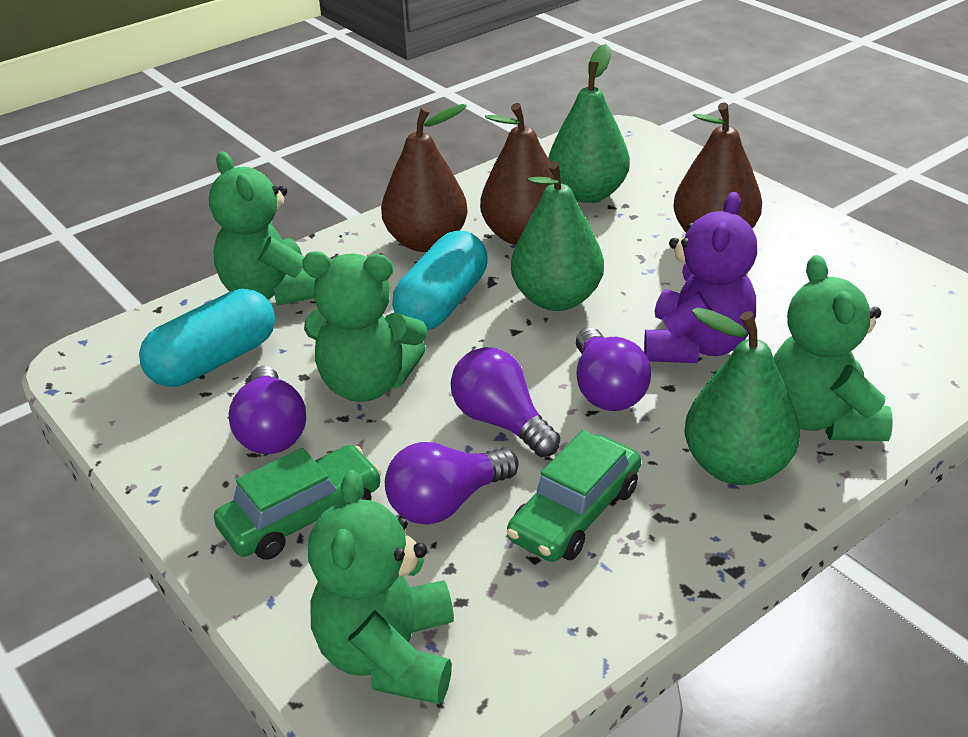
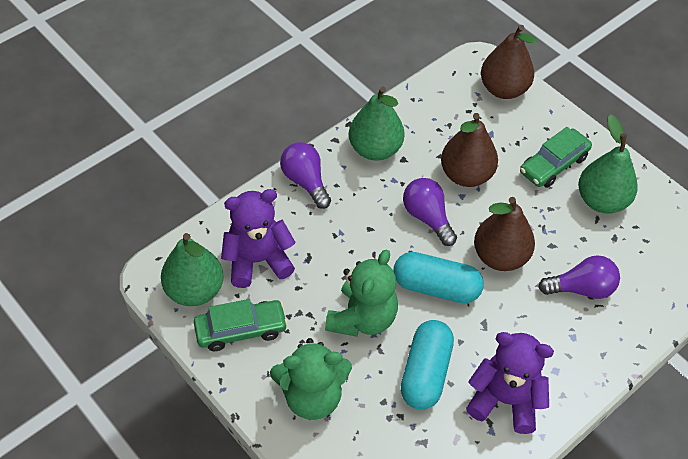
green teddy bear: 4 -> 2
purple light bulb: 4 -> 3
purple teddy bear: 1 -> 2

